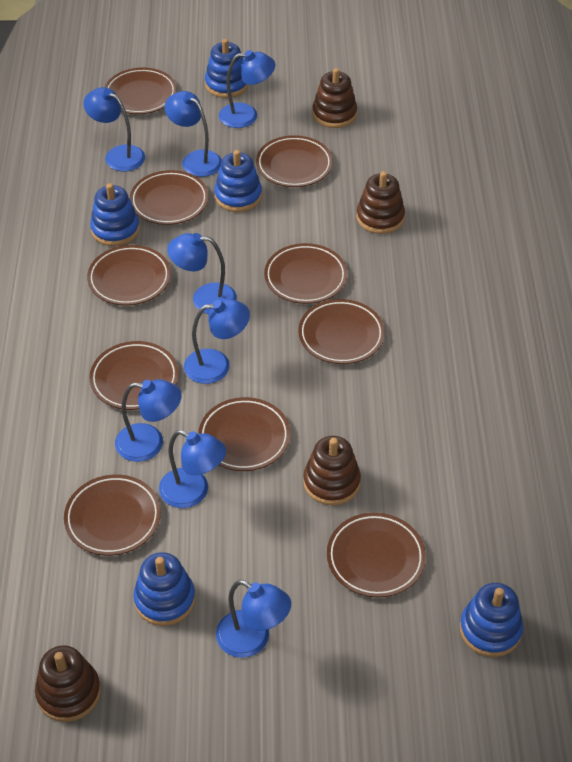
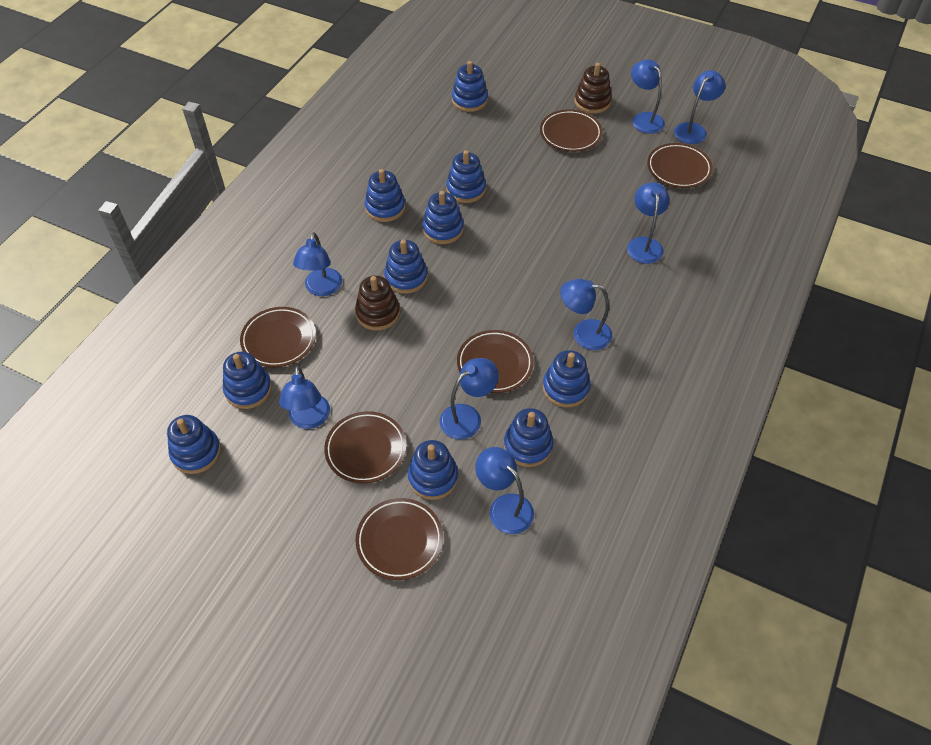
blue stacking toy: 5 -> 10
brown plate: 10 -> 6
brown stacking toy: 4 -> 2

